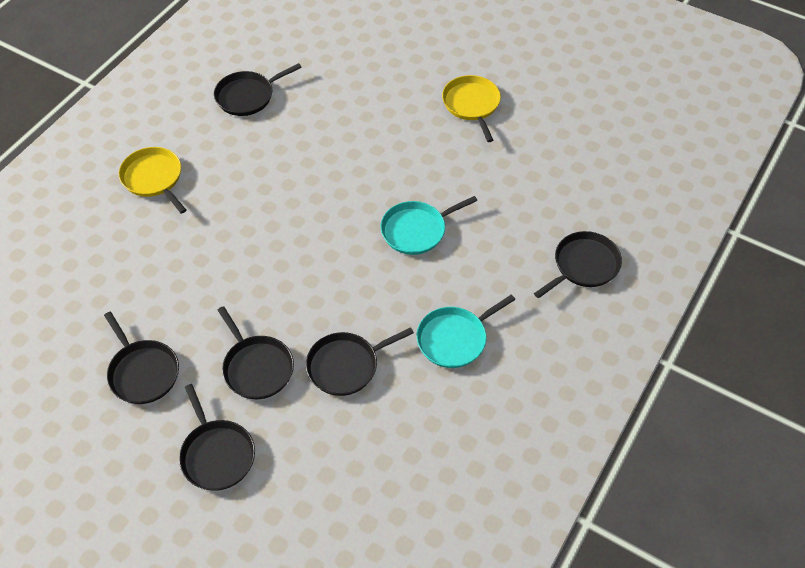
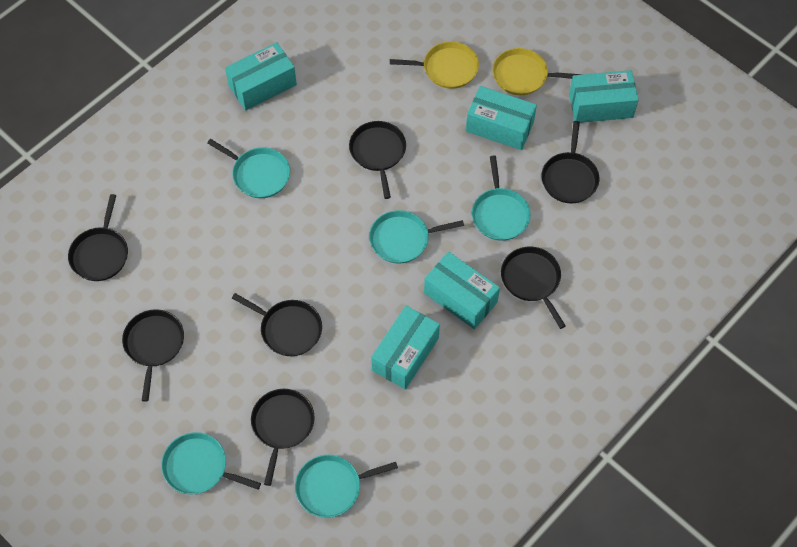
black pan: 6 -> 7
turquoise box: 0 -> 5
turquoise pan: 2 -> 5

